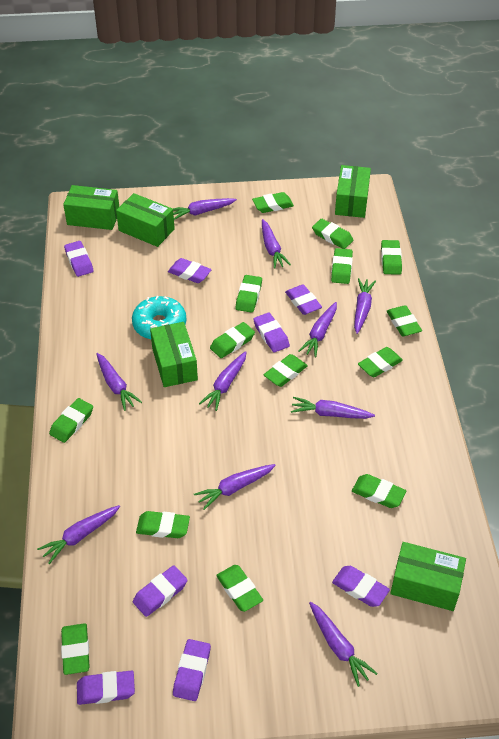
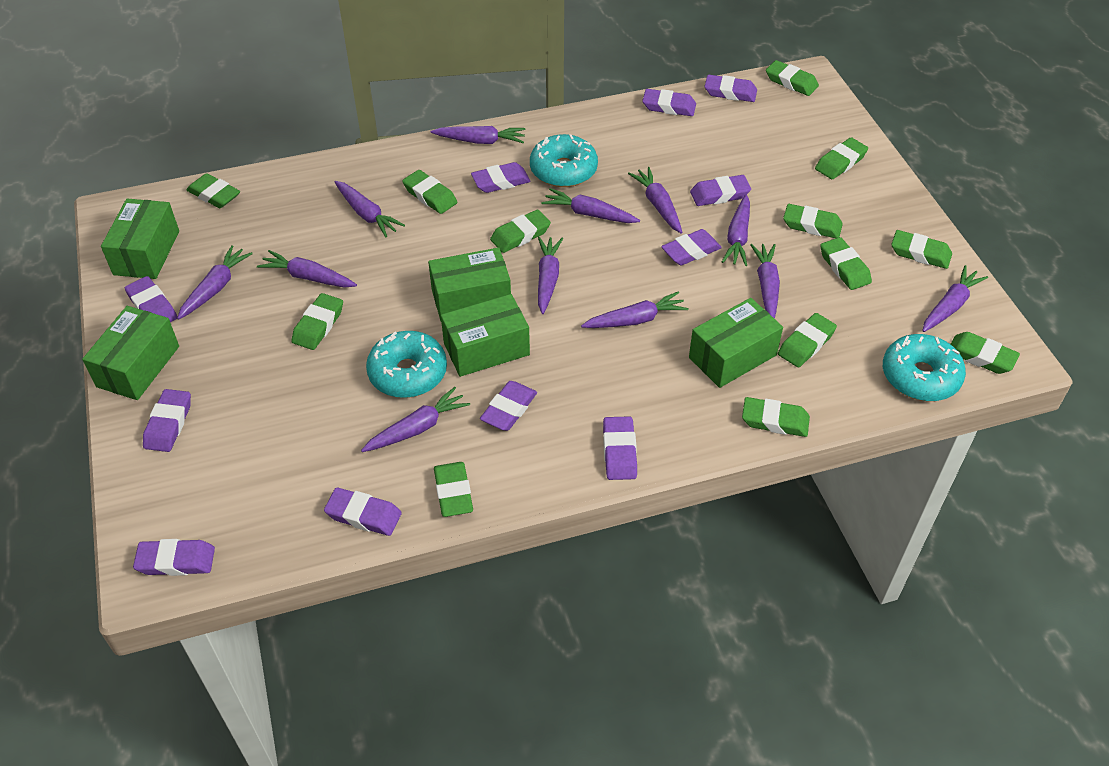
green eraser: 14 -> 13
purple carrot: 10 -> 12
purple eraser: 8 -> 11
turquoise donut: 1 -> 3

